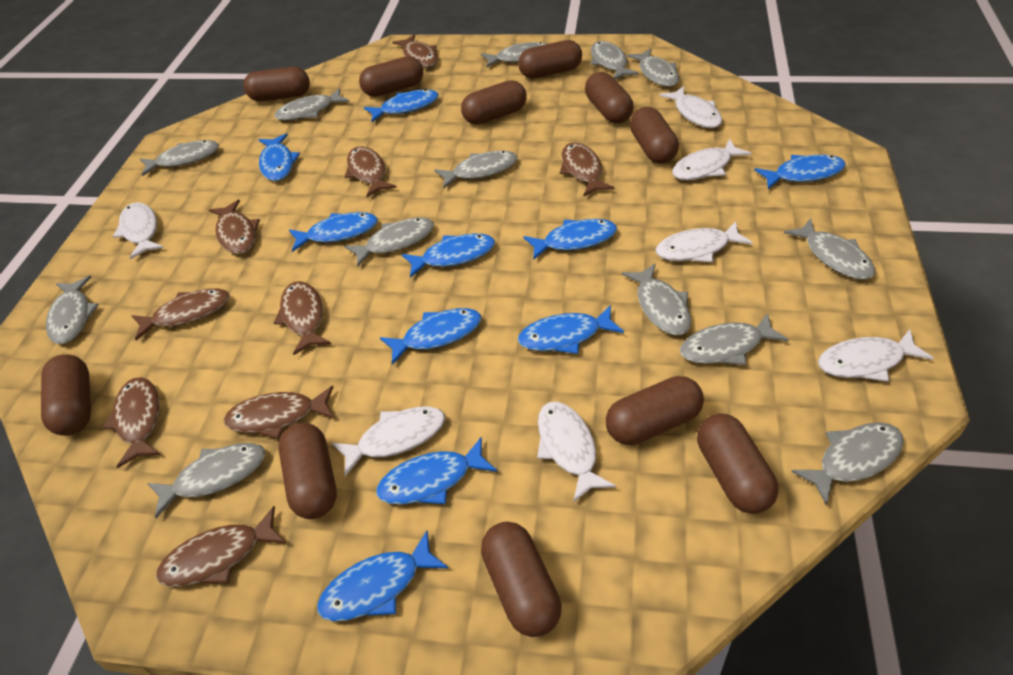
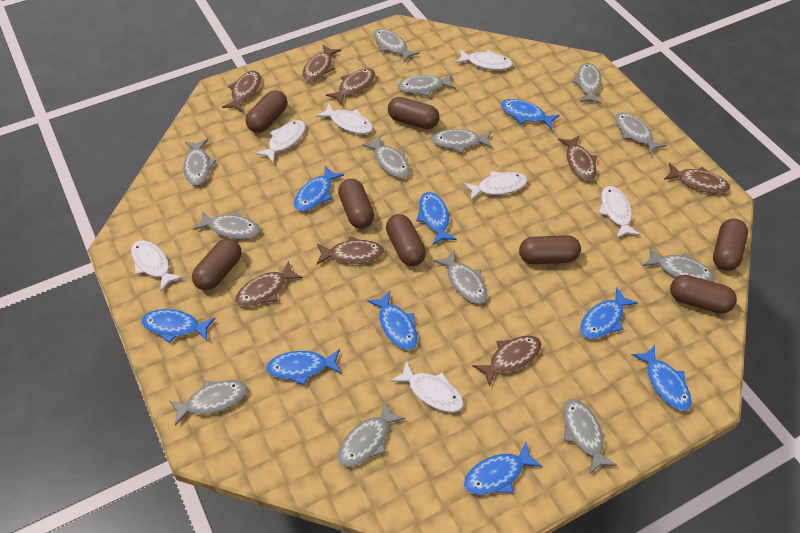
blue fish: 10 -> 9
brown capsule: 11 -> 8
brown fish: 9 -> 8

